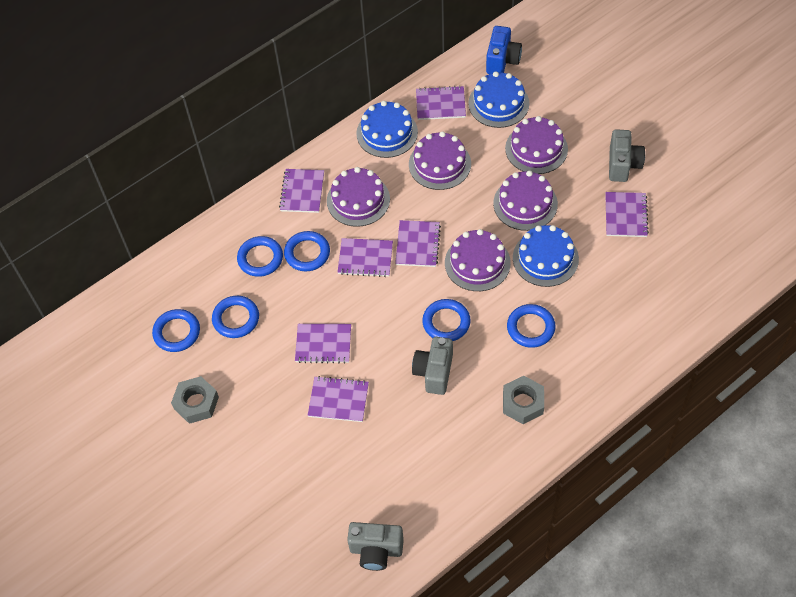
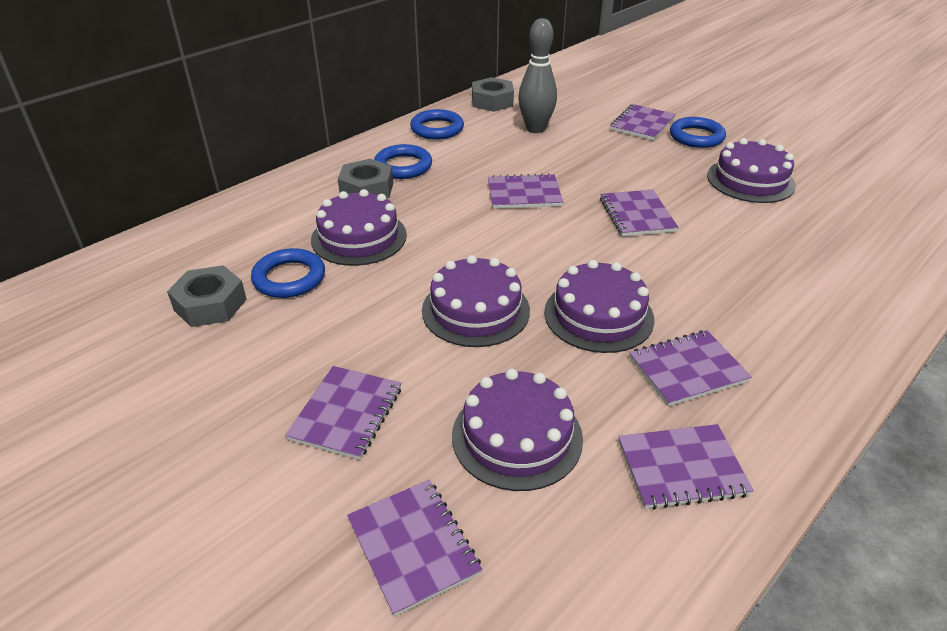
blue cake: 3 -> 0
blue camera: 1 -> 0
blue ring: 6 -> 4
grey bowling pin: 0 -> 1
grey camera: 3 -> 0
grey nut: 2 -> 3

